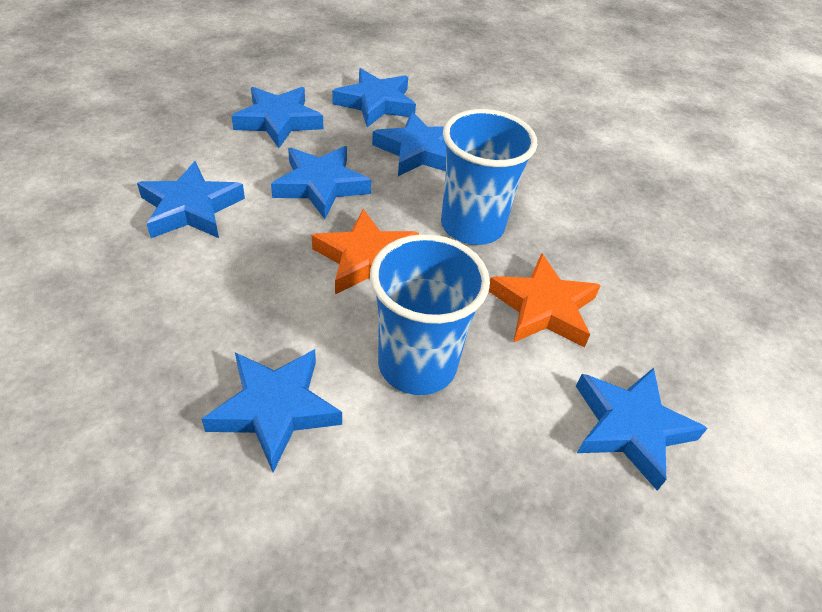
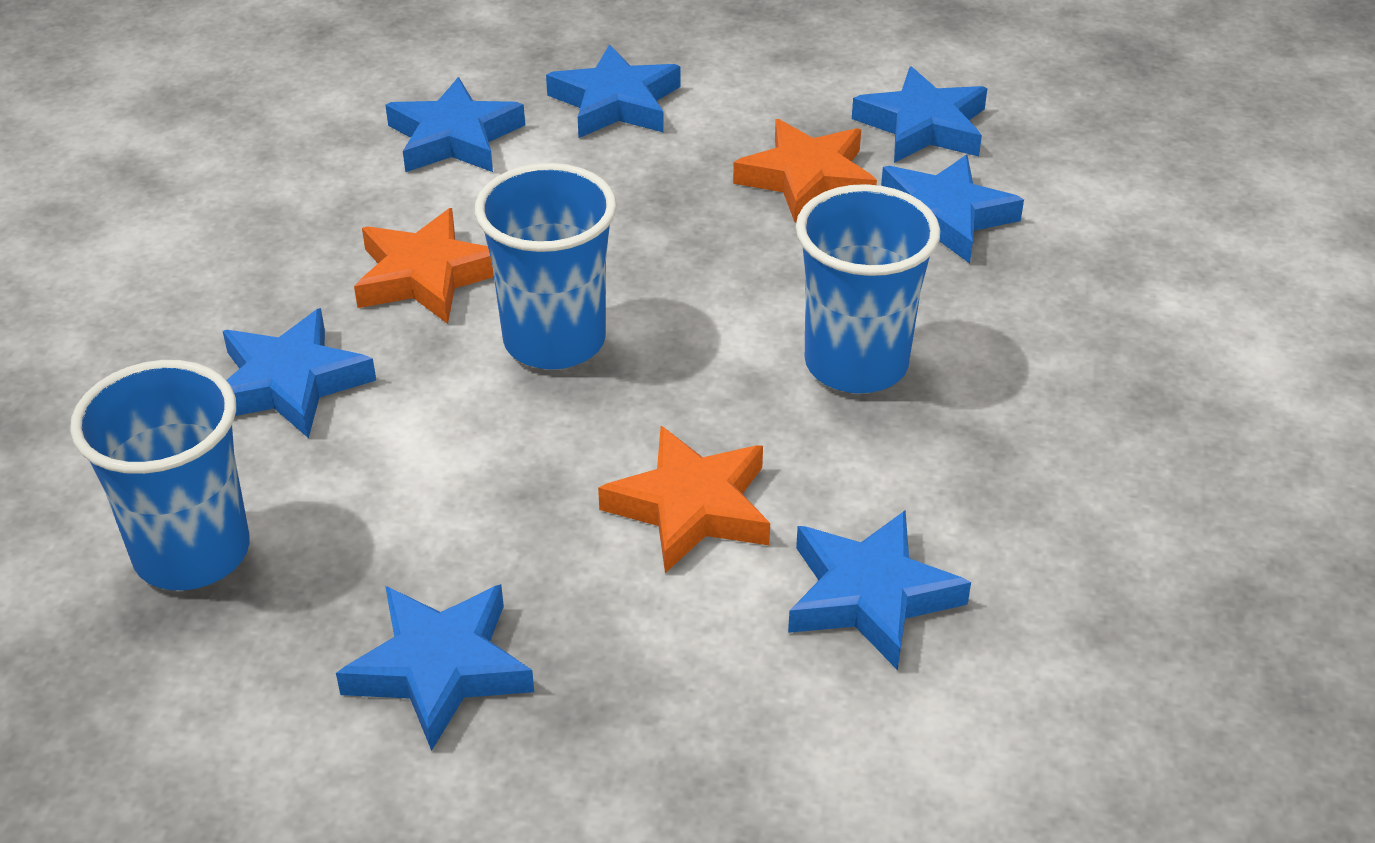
blue cup: 2 -> 3
orange star: 2 -> 3

